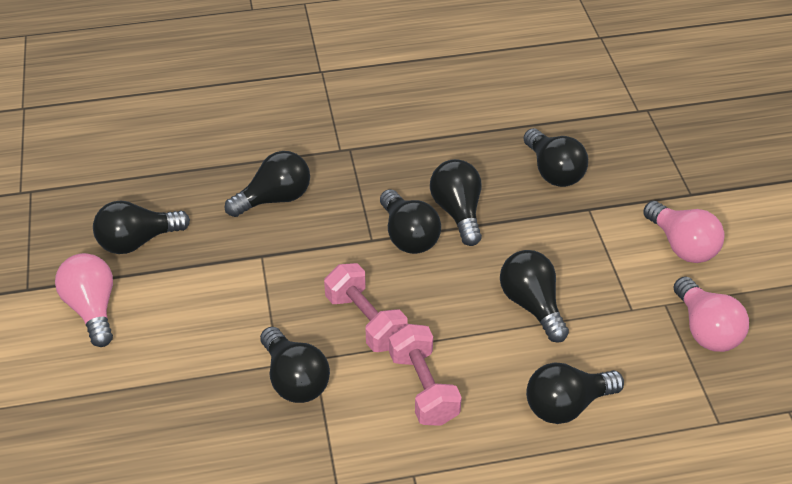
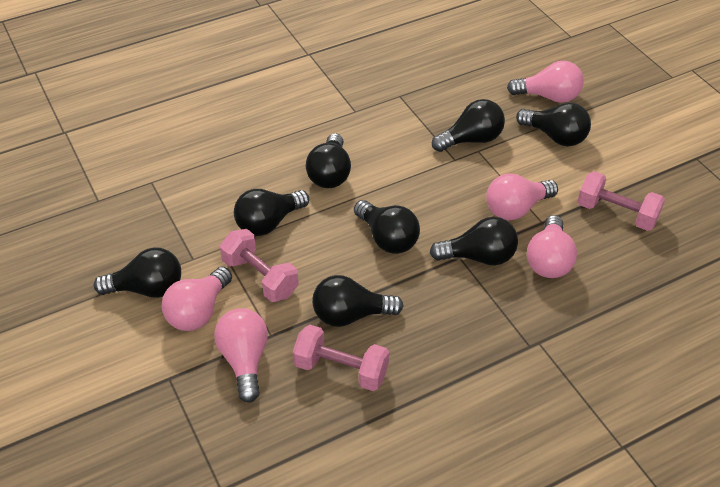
pink dumbbell: 2 -> 3
pink light bulb: 3 -> 5

